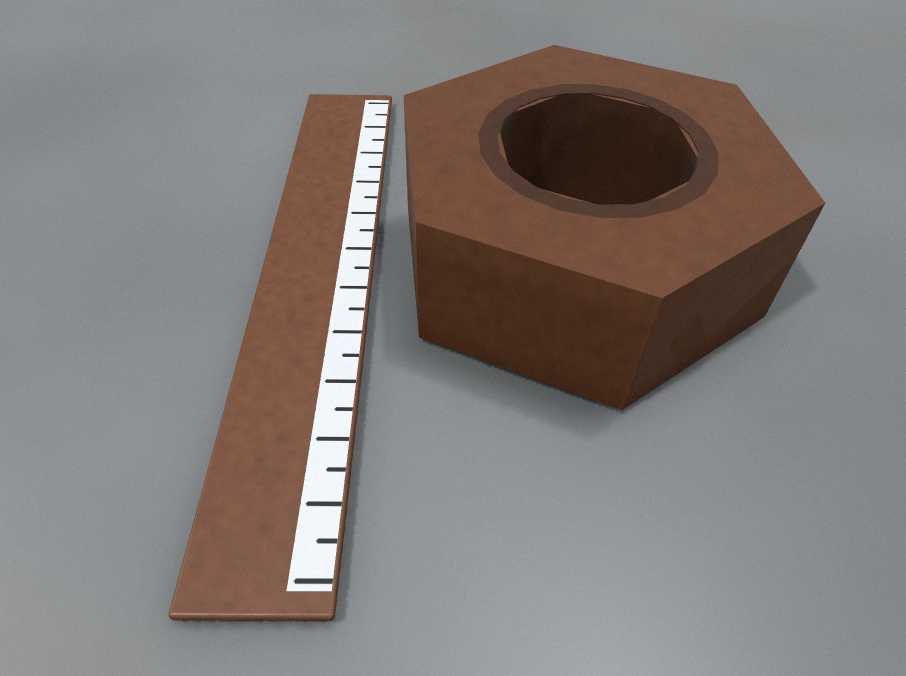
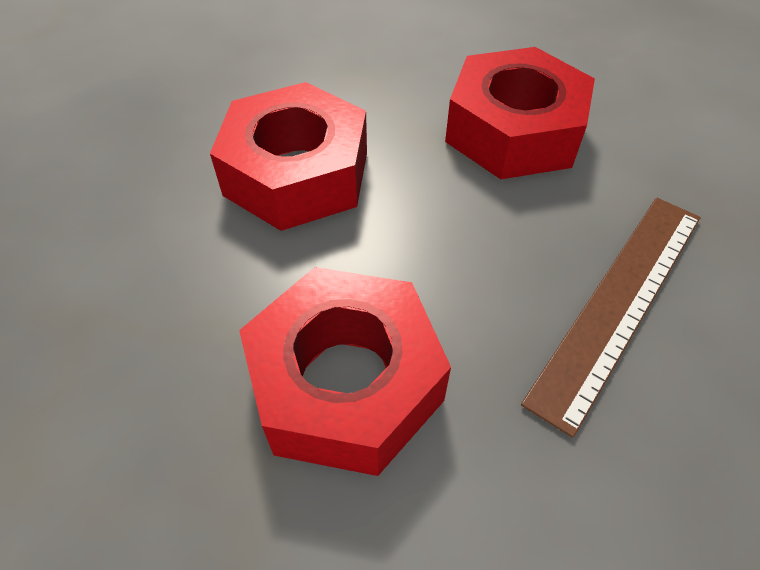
brown nut: 1 -> 0
red nut: 0 -> 3

